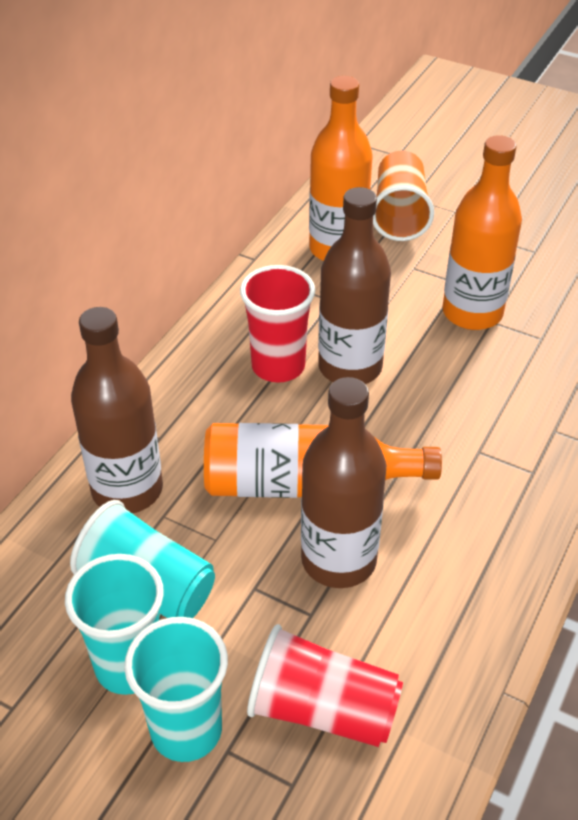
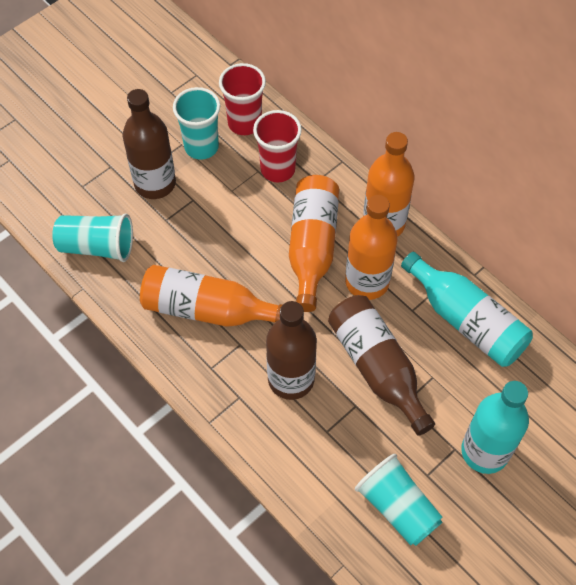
orange bottle: 3 -> 4
orange cup: 1 -> 0
turquoise bottle: 0 -> 2

